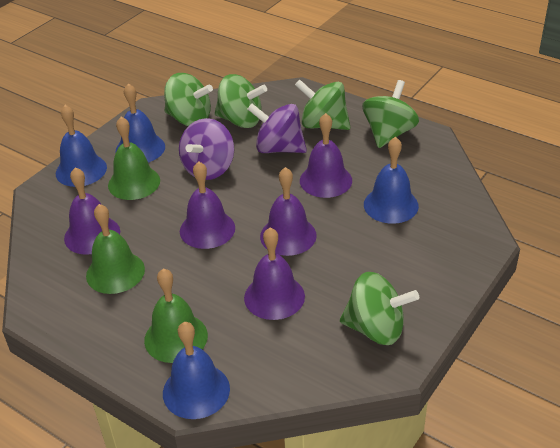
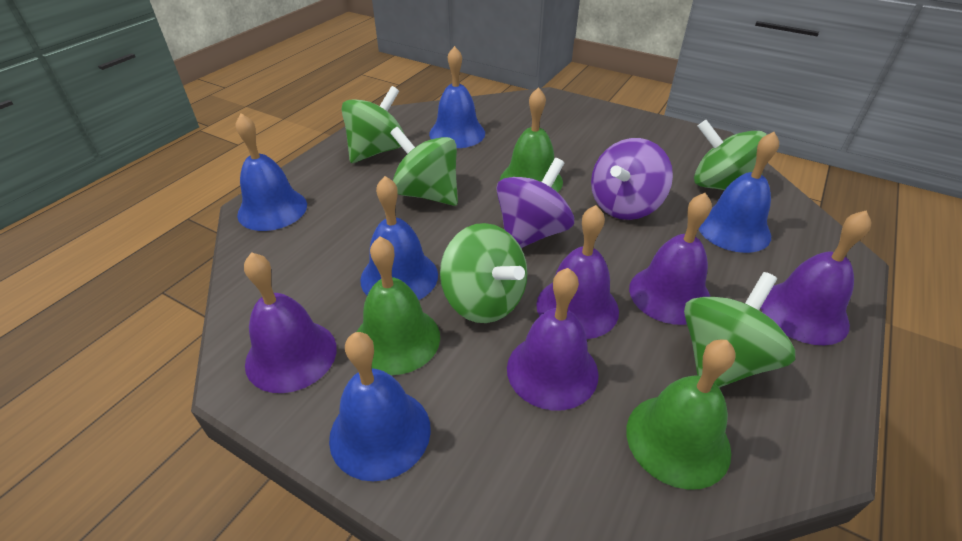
blue bell: 4 -> 5

